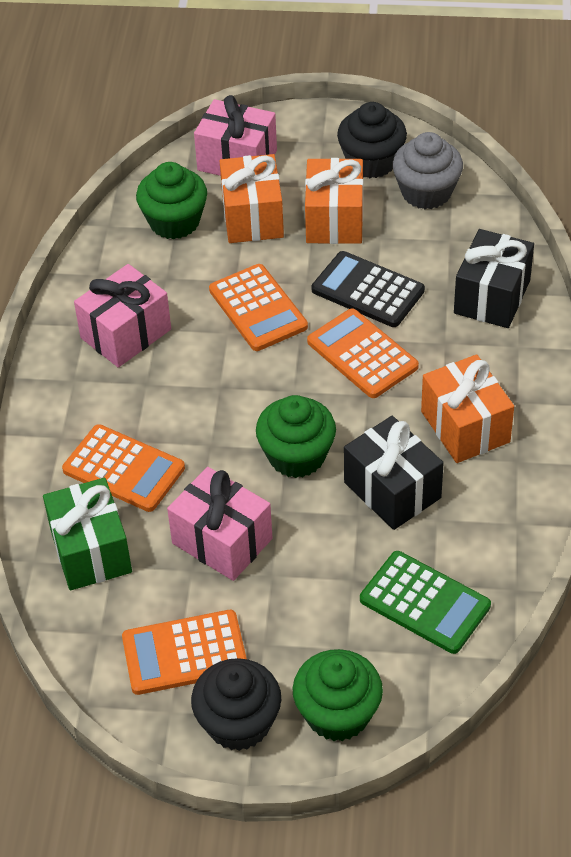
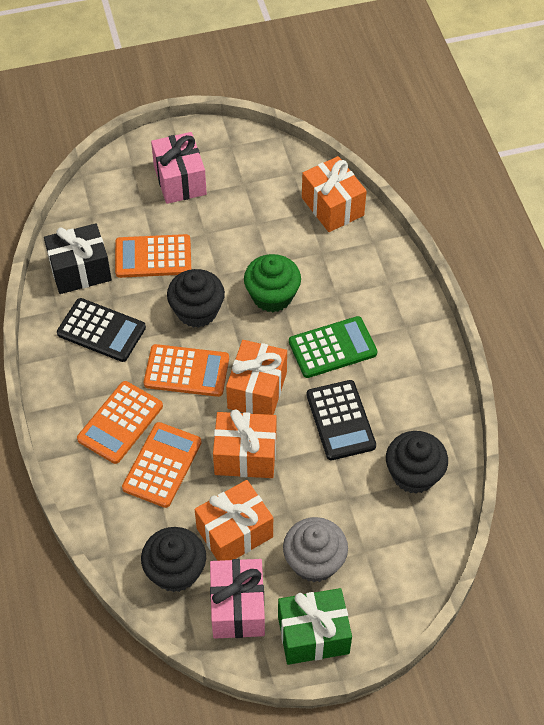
black calculator: 1 -> 2
black cupcake: 2 -> 3
black gift: 2 -> 1
green cupcake: 3 -> 1
orange gift: 3 -> 4
pink gift: 3 -> 2

